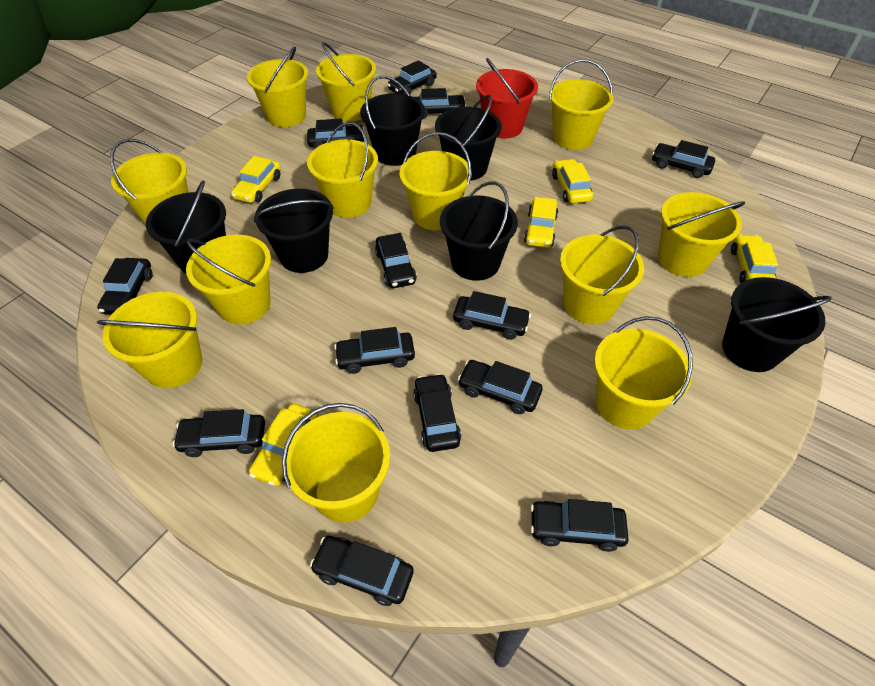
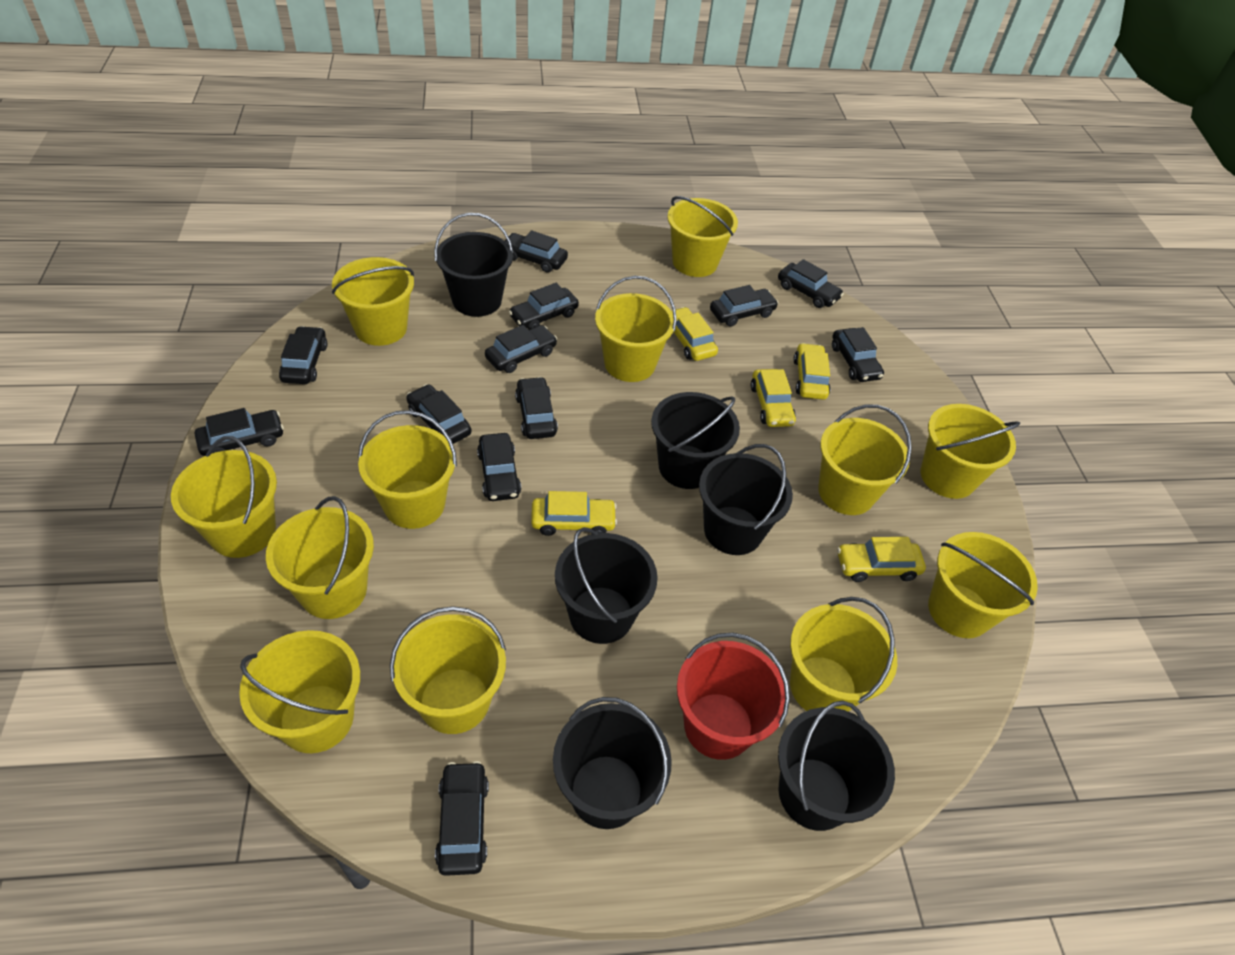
black car: 13 -> 12

